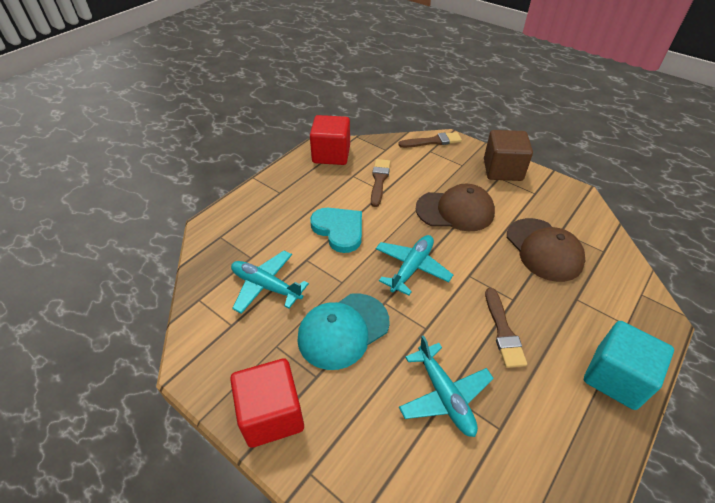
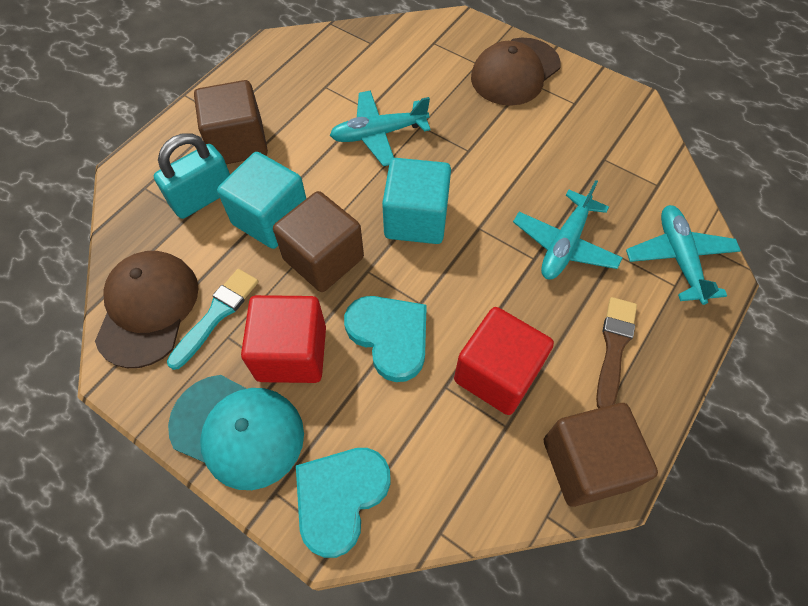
brown brush: 3 -> 1
brown cube: 1 -> 3
turquoise brush: 0 -> 1
turquoise cube: 1 -> 2
turquoise heart: 1 -> 2
turquoise padlock: 0 -> 1

